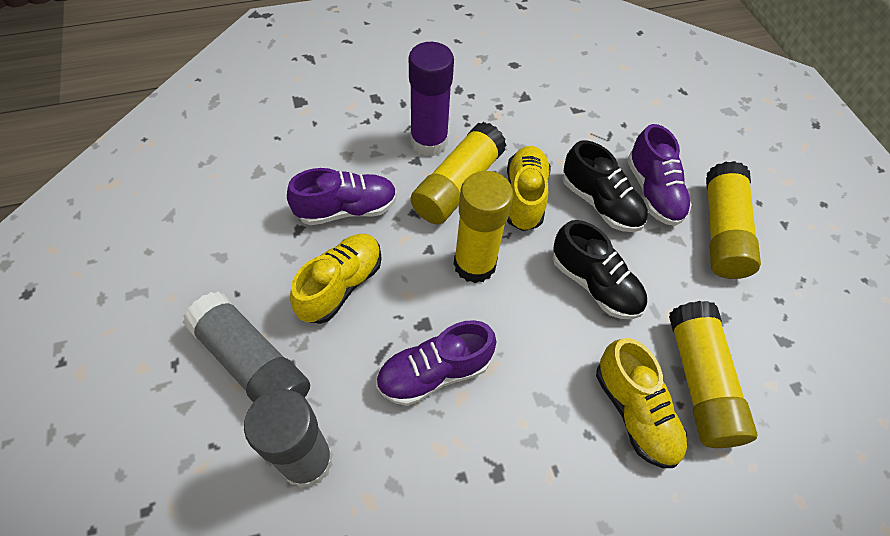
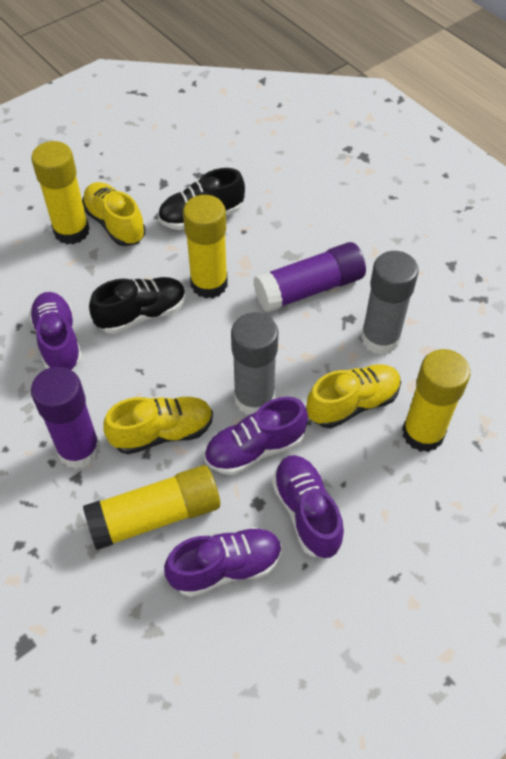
purple glue stick: 1 -> 2
purple shoe: 3 -> 4

